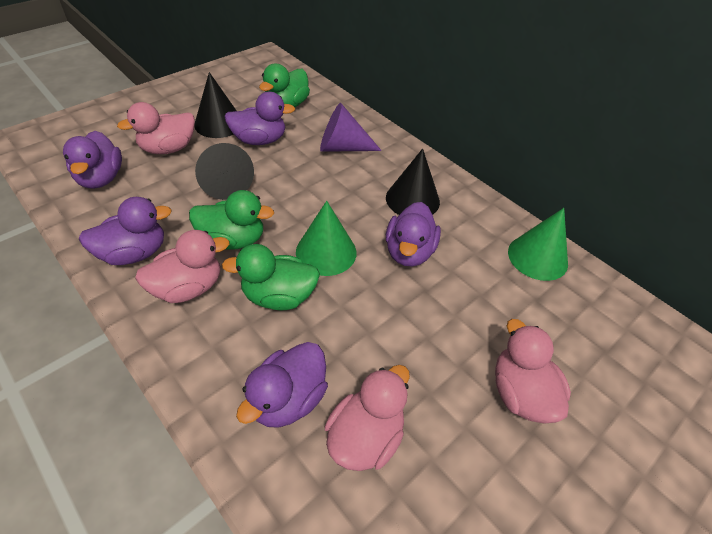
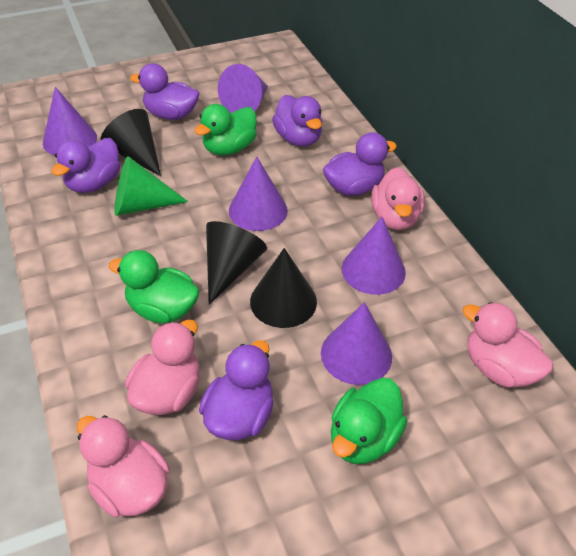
green cone: 2 -> 1
purple cone: 1 -> 5

